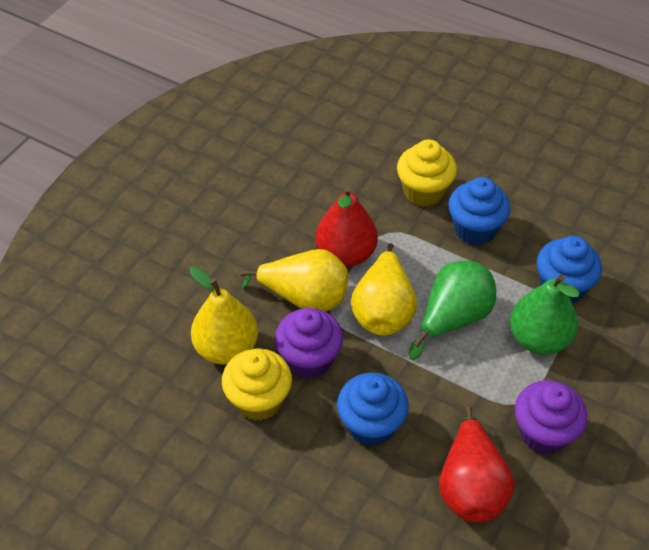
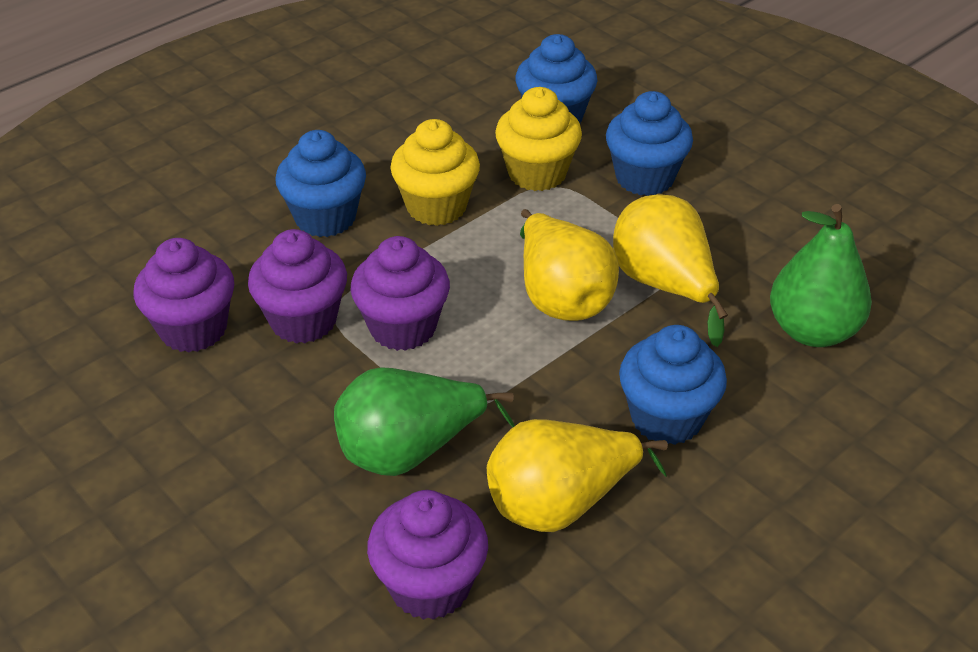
blue cupcake: 3 -> 4
purple cupcake: 2 -> 4
red pear: 2 -> 0

